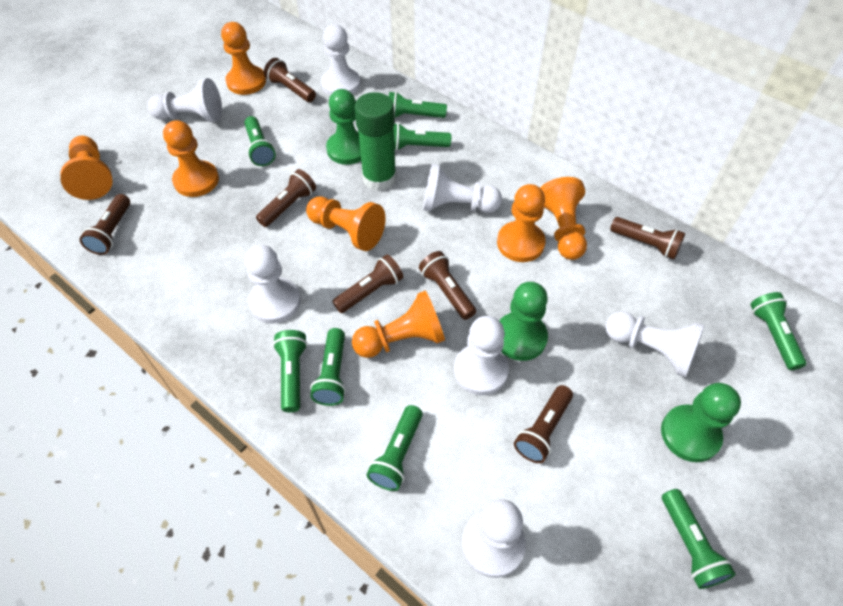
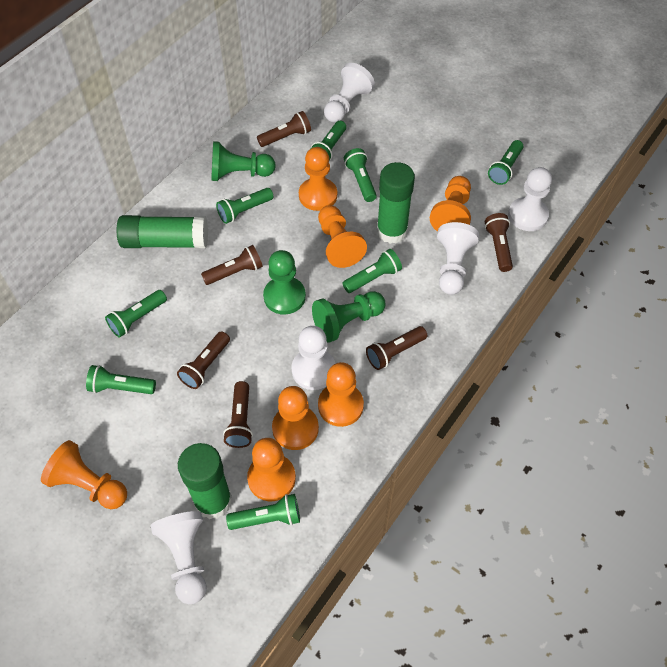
brown flashlight: 7 -> 6
green glue stick: 1 -> 3
white pawn: 7 -> 5

